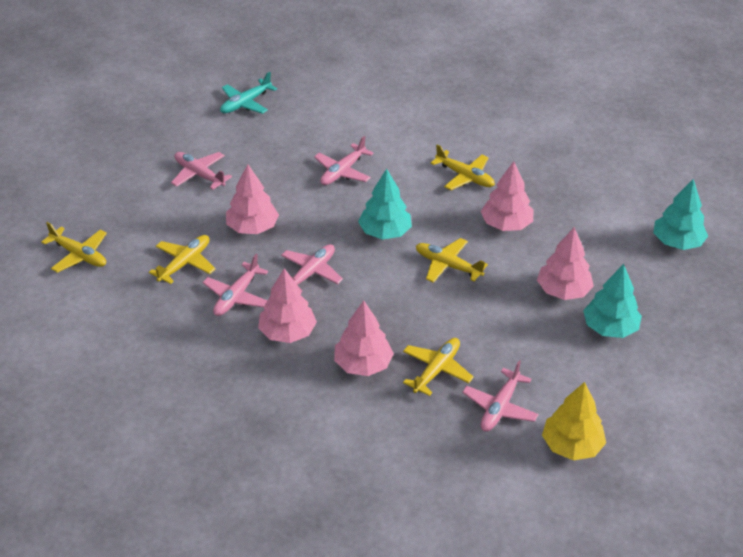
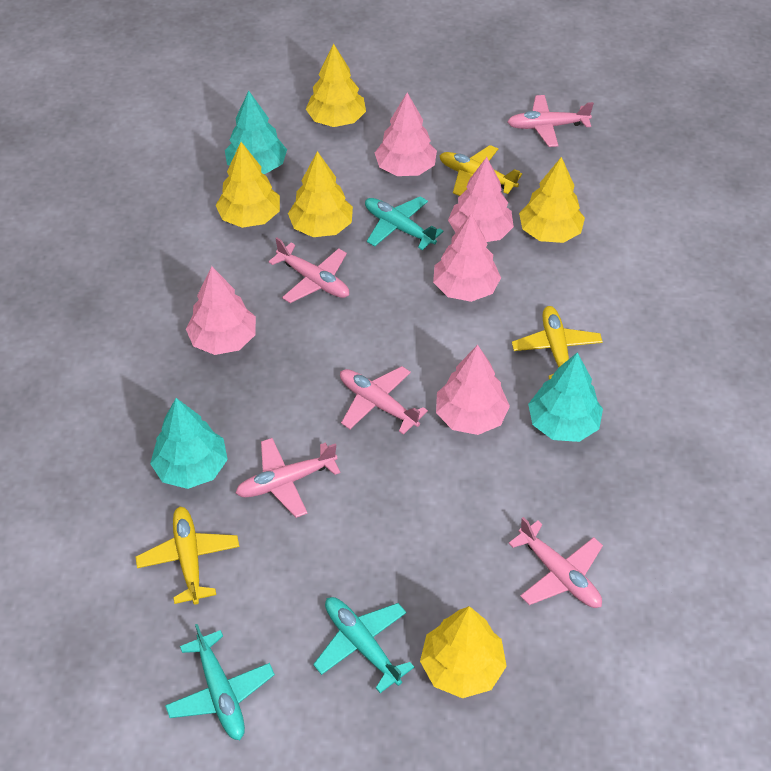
turquoise plane: 1 -> 3
yellow plane: 5 -> 3
yellow tree: 1 -> 5

